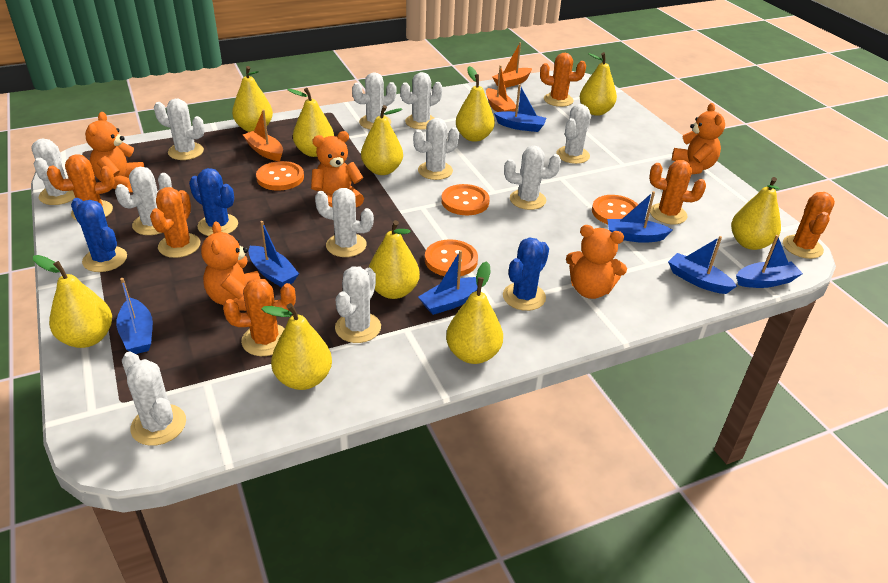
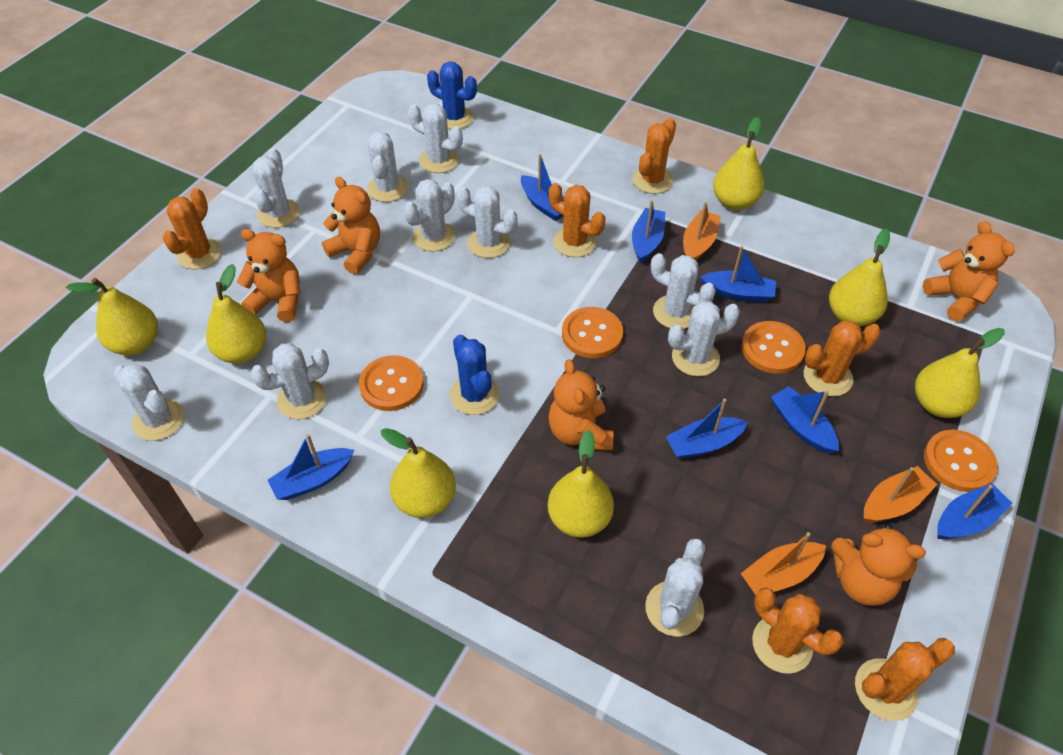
blue cactus: 3 -> 2
white cactus: 11 -> 10
yellow pear: 10 -> 7

